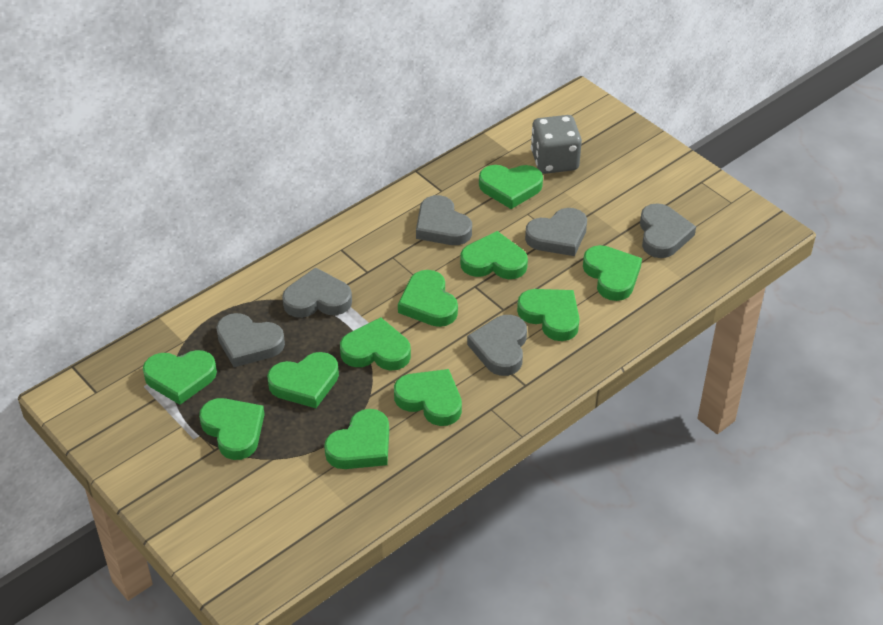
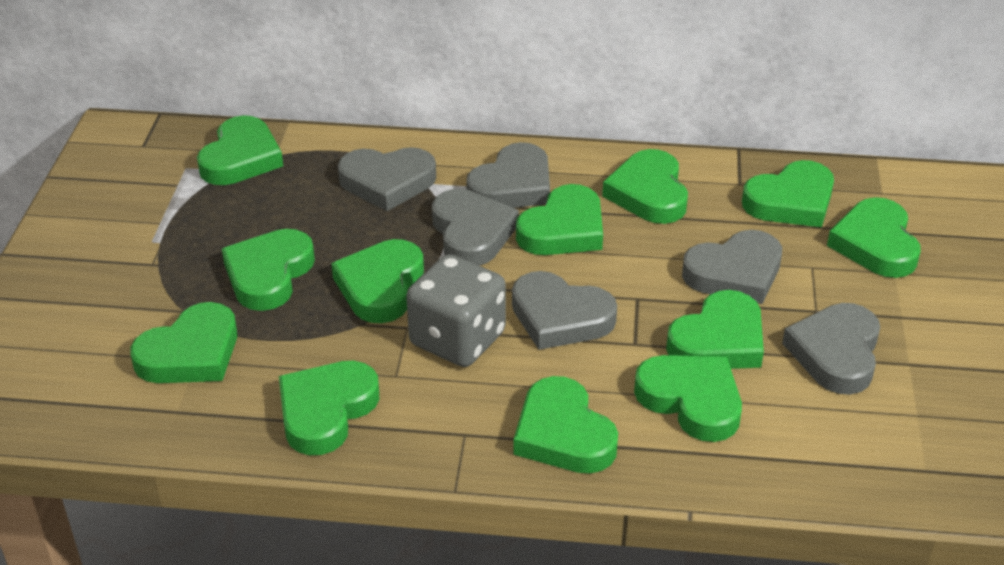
green heart: 11 -> 12

